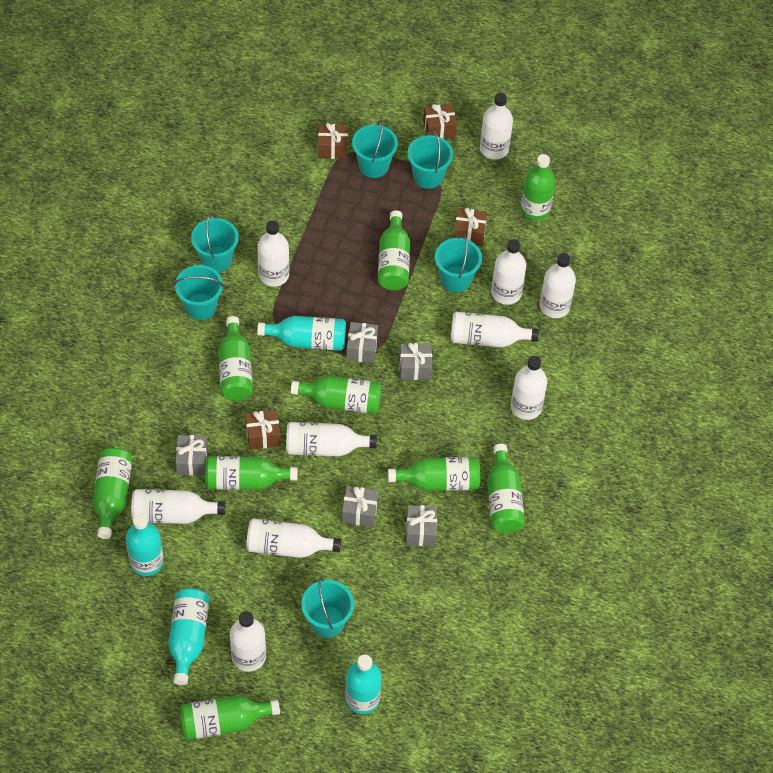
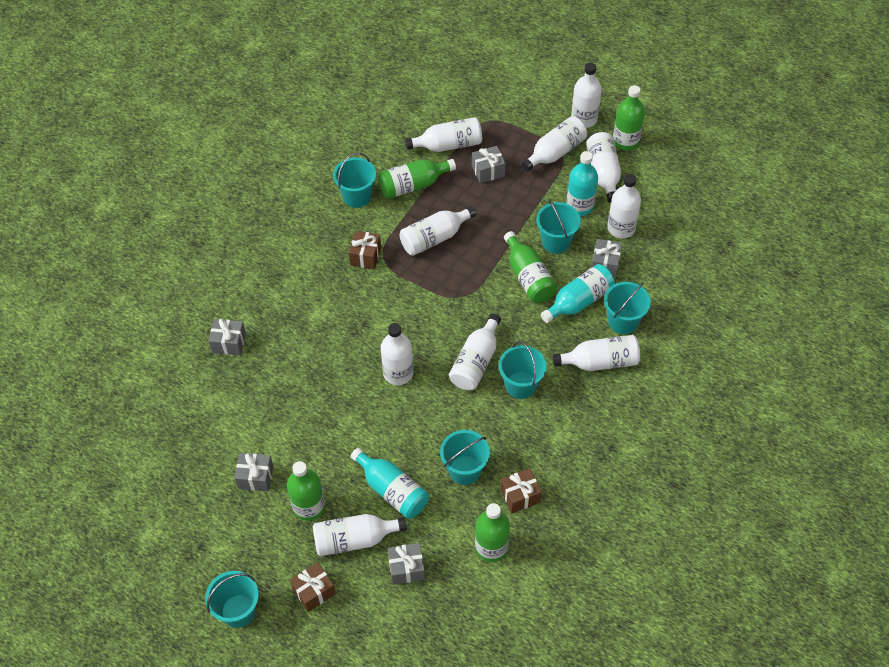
brown gift: 4 -> 3
green bottle: 9 -> 5
turquoise bottle: 4 -> 3

